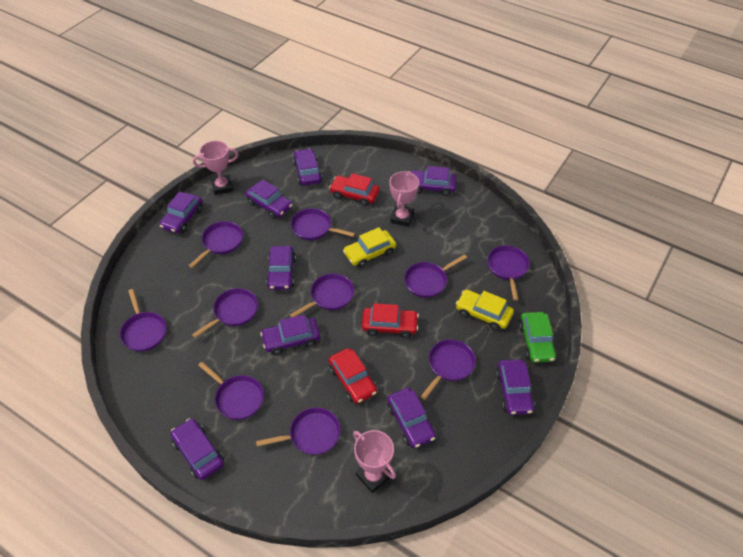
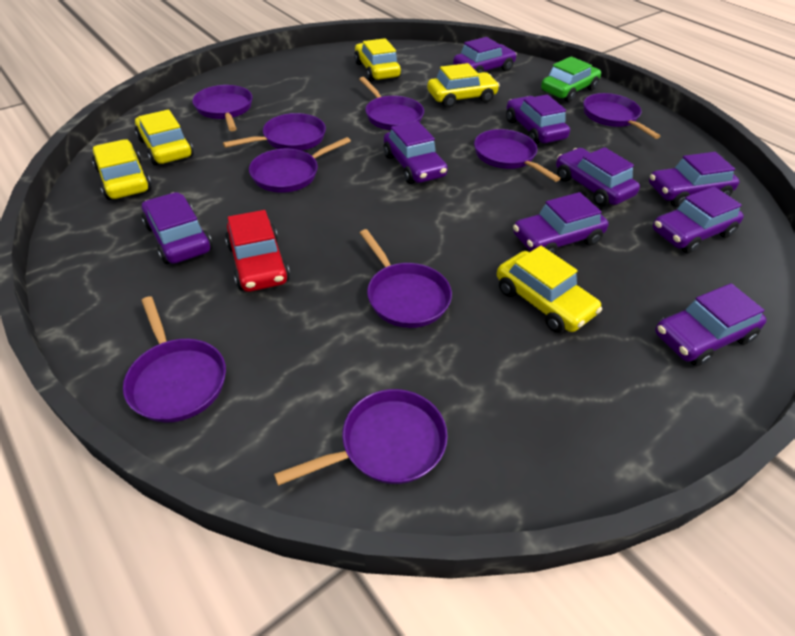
pink trophy: 3 -> 0
purple pan: 10 -> 9
red car: 3 -> 1
yellow car: 2 -> 5

